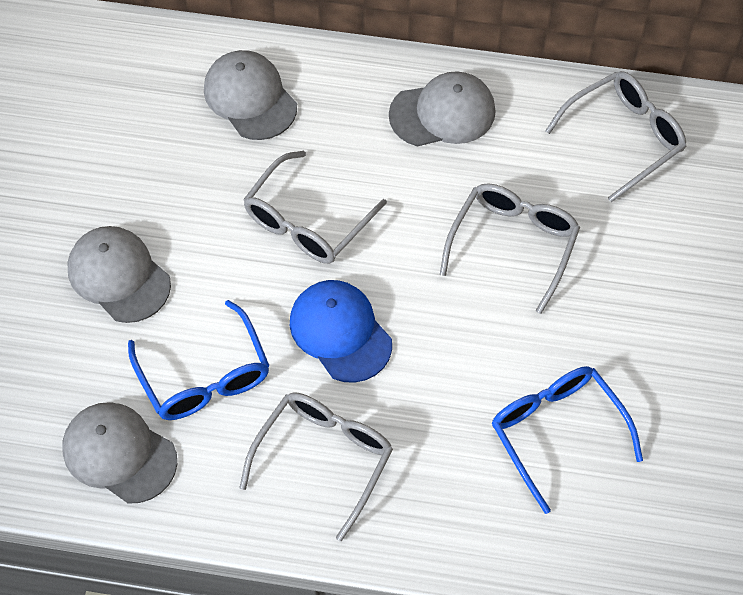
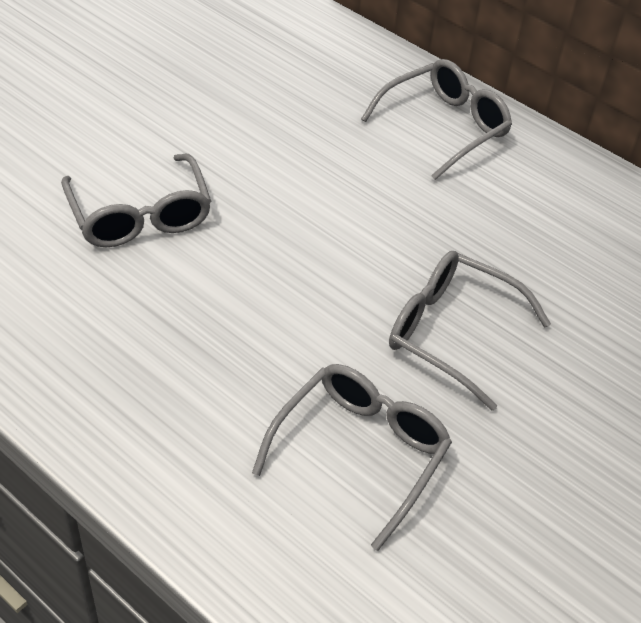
blue cap: 1 -> 0
blue glasses: 2 -> 0
grey cap: 4 -> 0

